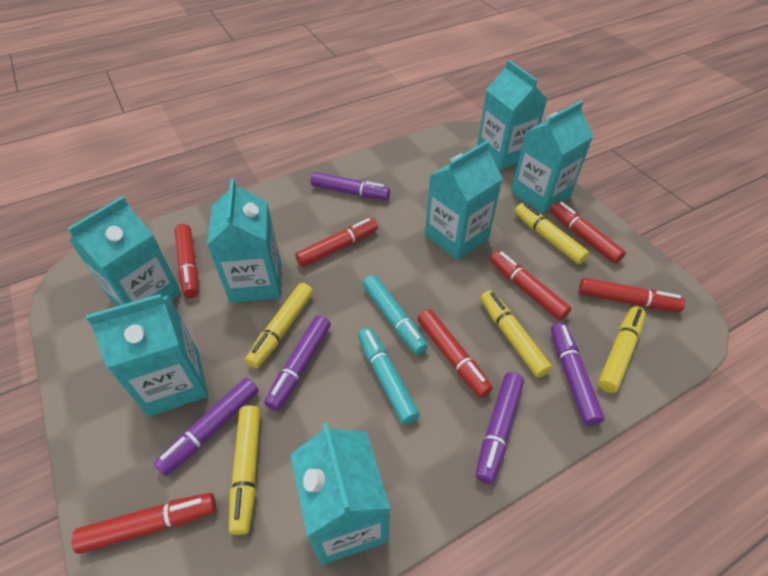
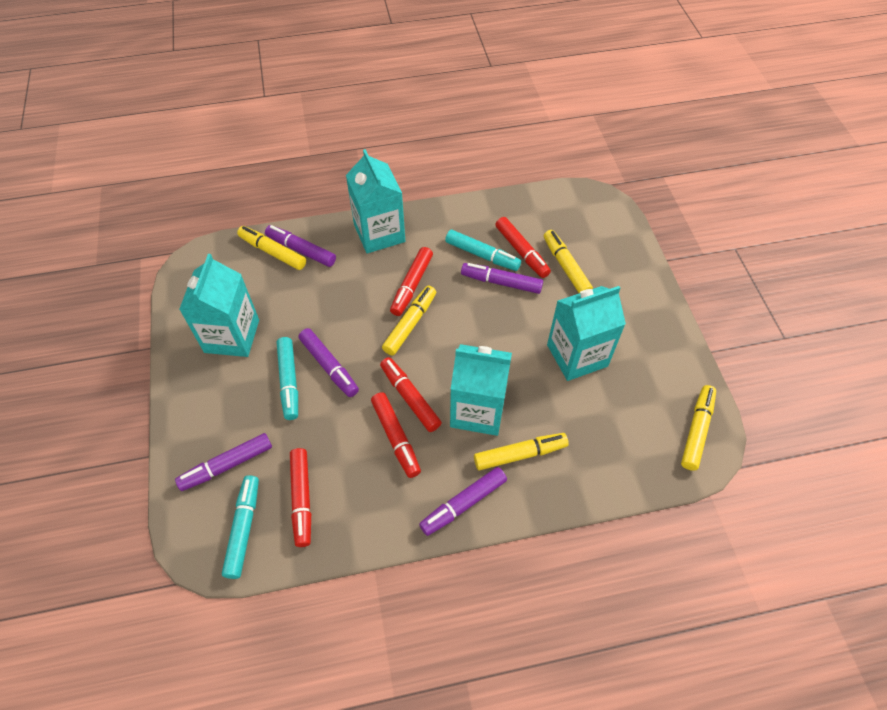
red marker: 7 -> 5
turquoise carton: 7 -> 4
turquoise marker: 2 -> 3

